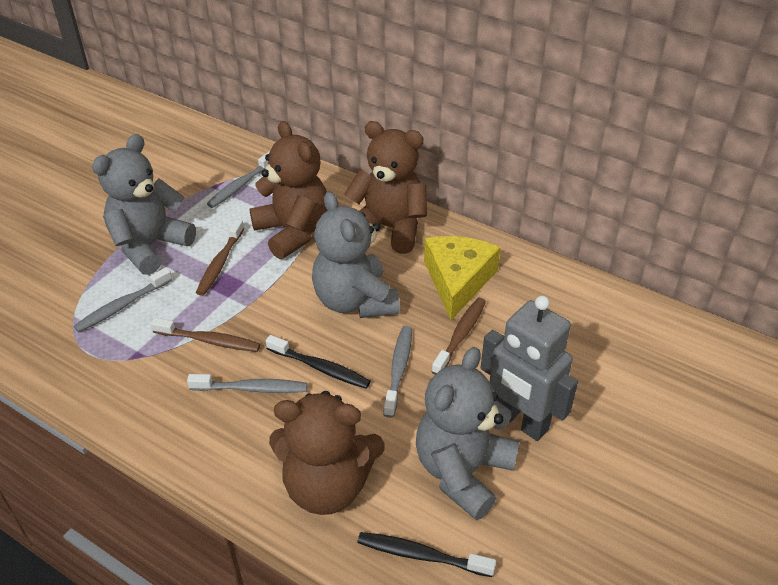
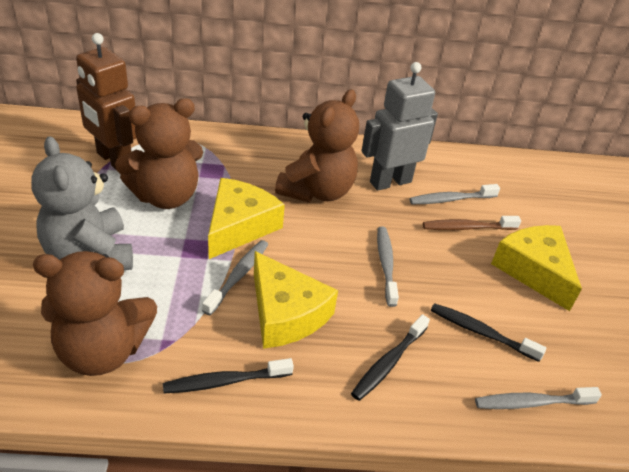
black toothbrush: 2 -> 3
brown robot: 0 -> 1
brown toothbrush: 3 -> 1
grey teddy bear: 3 -> 1
yellow cheese: 1 -> 3

